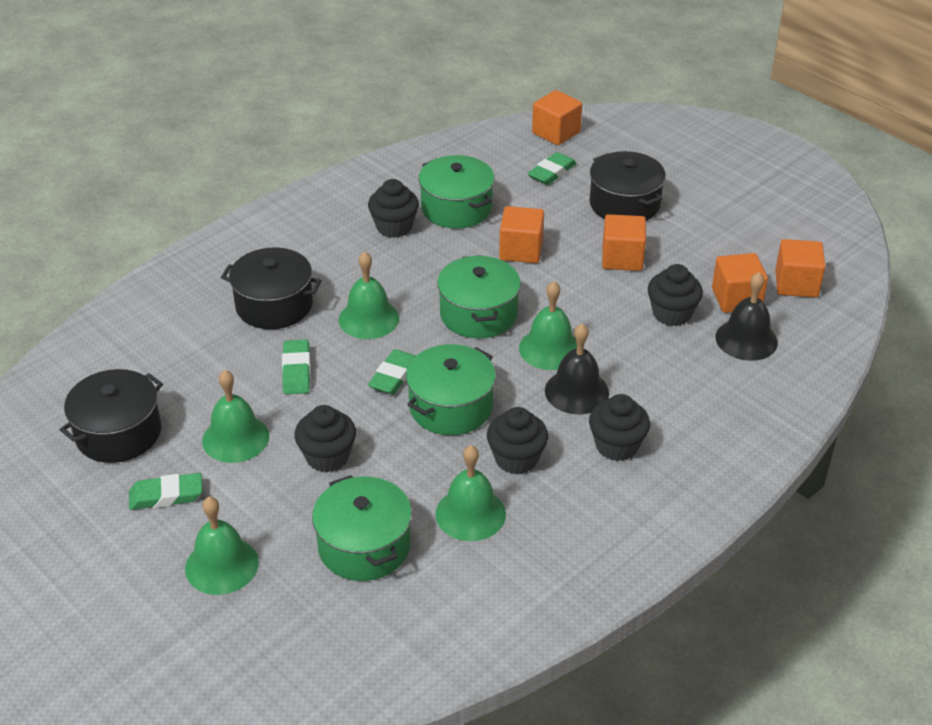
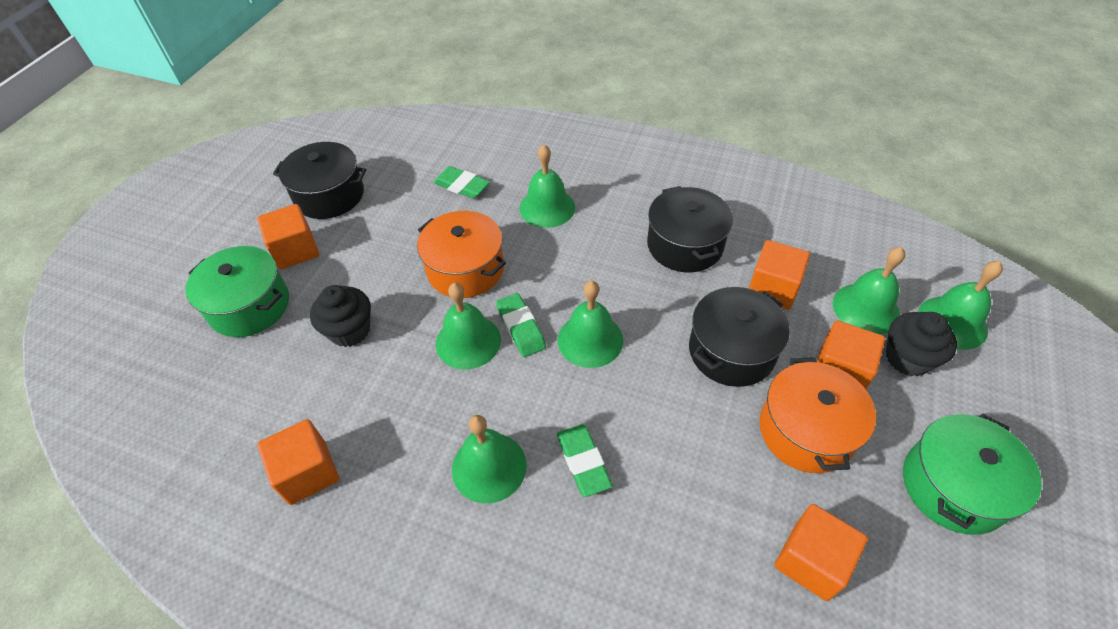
black bell: 2 -> 0
black cupcake: 5 -> 2
green bell: 5 -> 6
green eraser: 4 -> 3
green pot: 4 -> 2
orange pot: 0 -> 2

